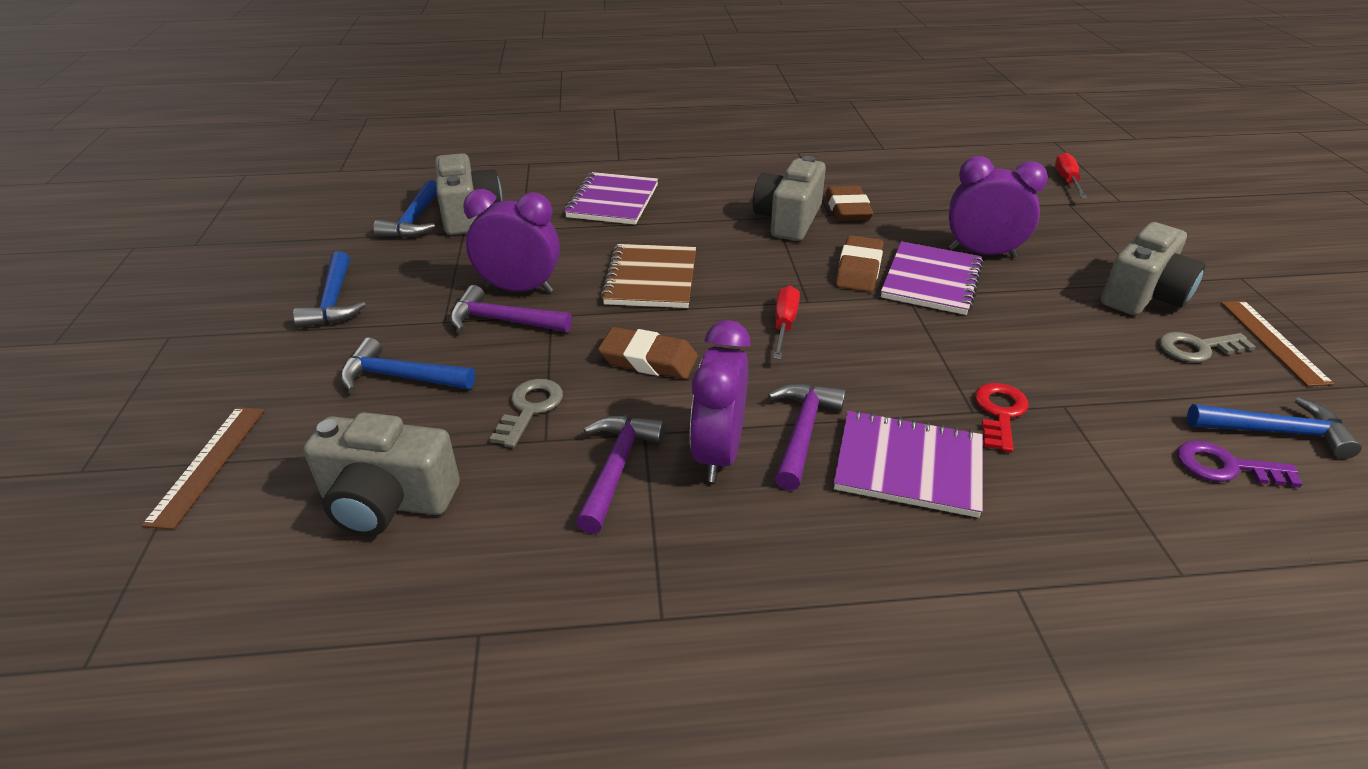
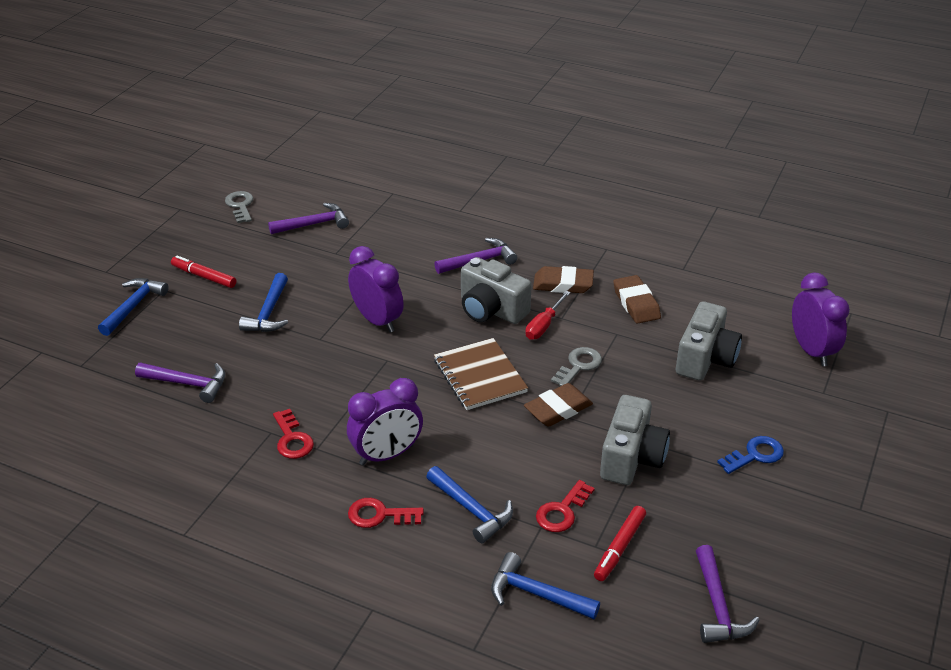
blue key: 0 -> 1
brown ruler: 2 -> 0
grey camera: 4 -> 3
purple hammer: 3 -> 4
purple key: 1 -> 0
purple notebook: 3 -> 0
red key: 1 -> 3
red marker: 0 -> 2
red screwdriver: 2 -> 1

